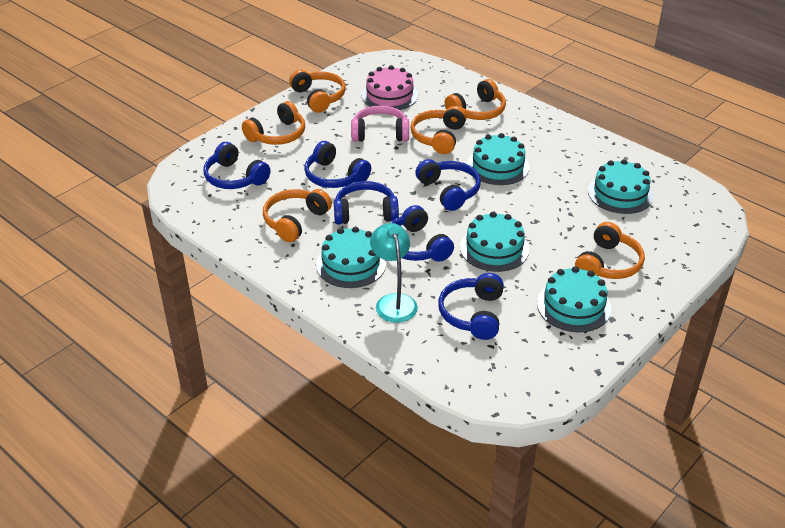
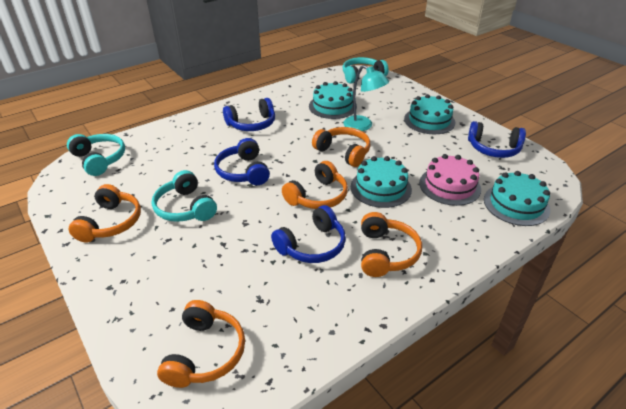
blue headphones: 6 -> 4
orange headphones: 6 -> 5
pink headphones: 1 -> 0
turquoise cake: 5 -> 4
turquoise headphones: 0 -> 3

